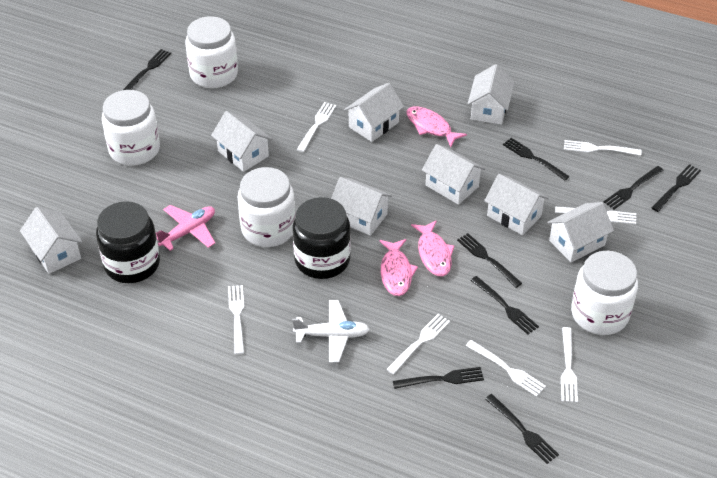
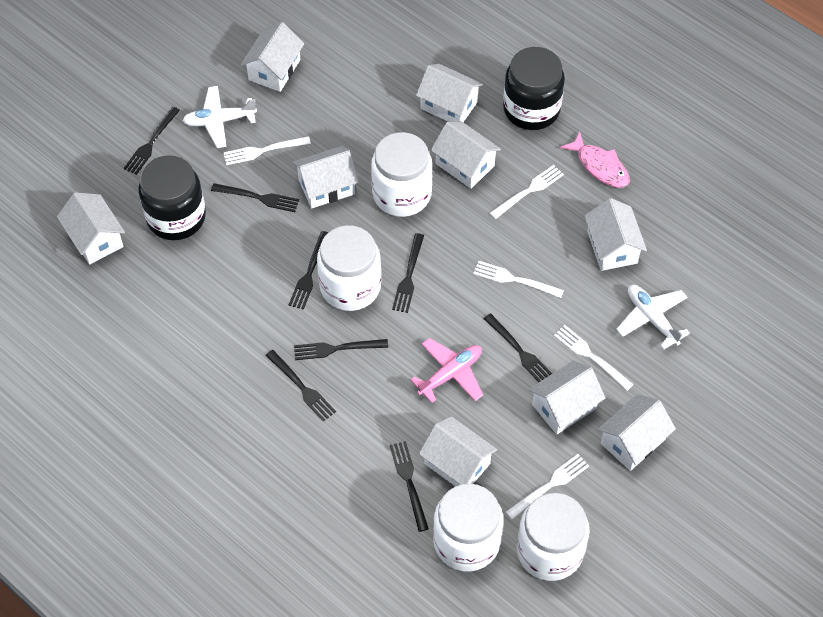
pink fish: 3 -> 1
white fork: 7 -> 5
white house: 8 -> 9
white plane: 1 -> 2

